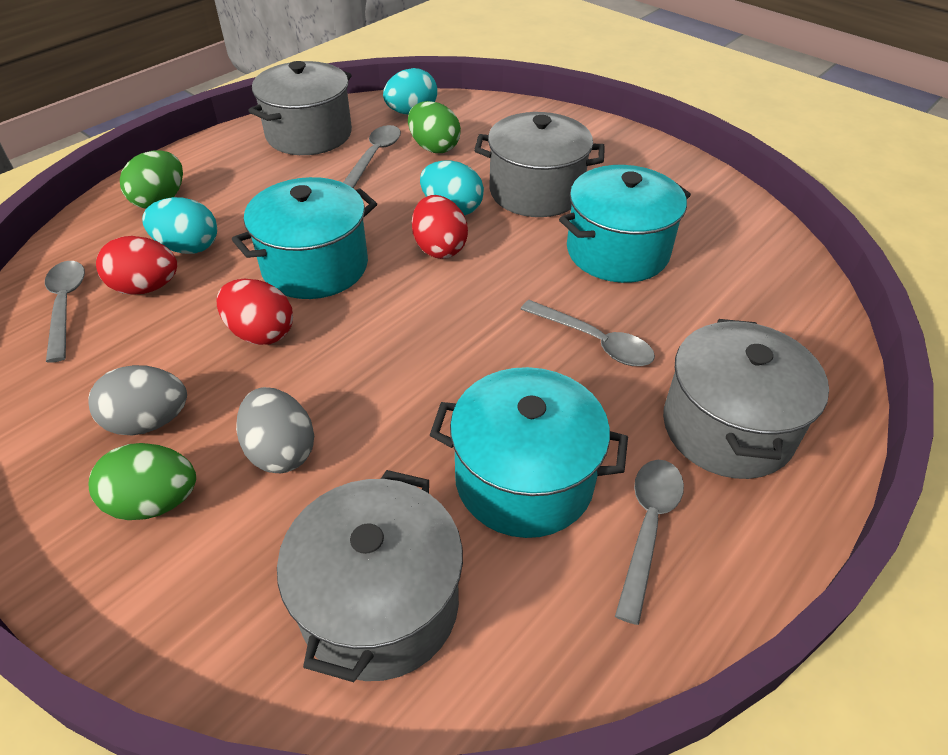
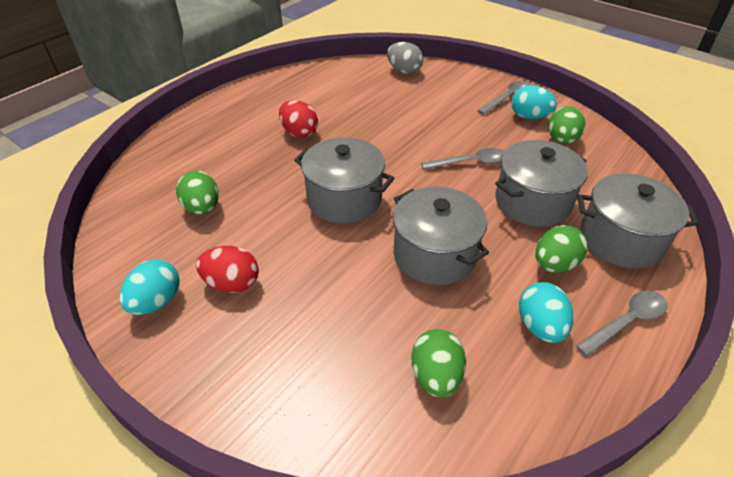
green egg: 3 -> 4
grey egg: 2 -> 1
grey spoon: 4 -> 3
red egg: 3 -> 2
turquoise pot: 3 -> 0

